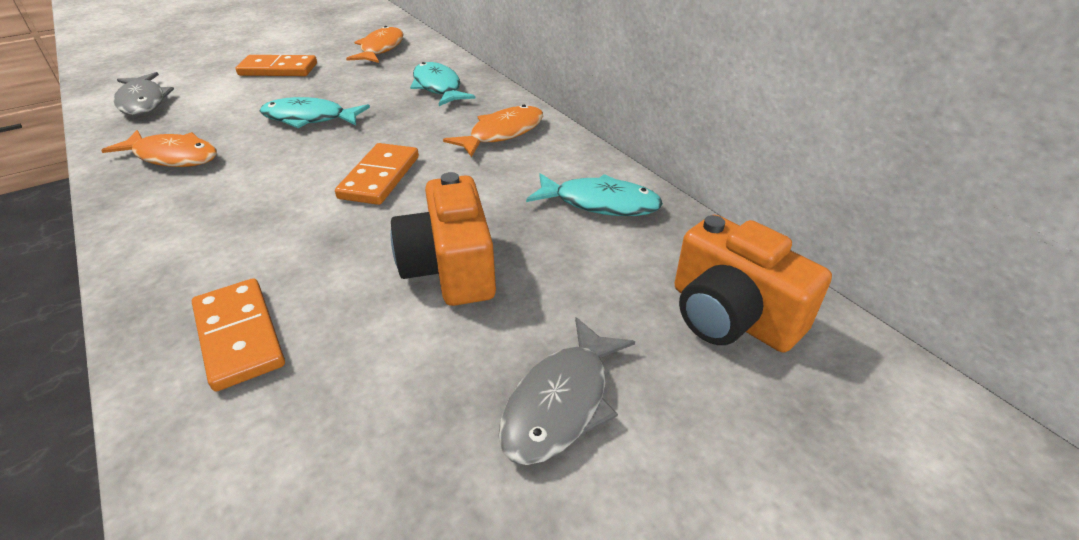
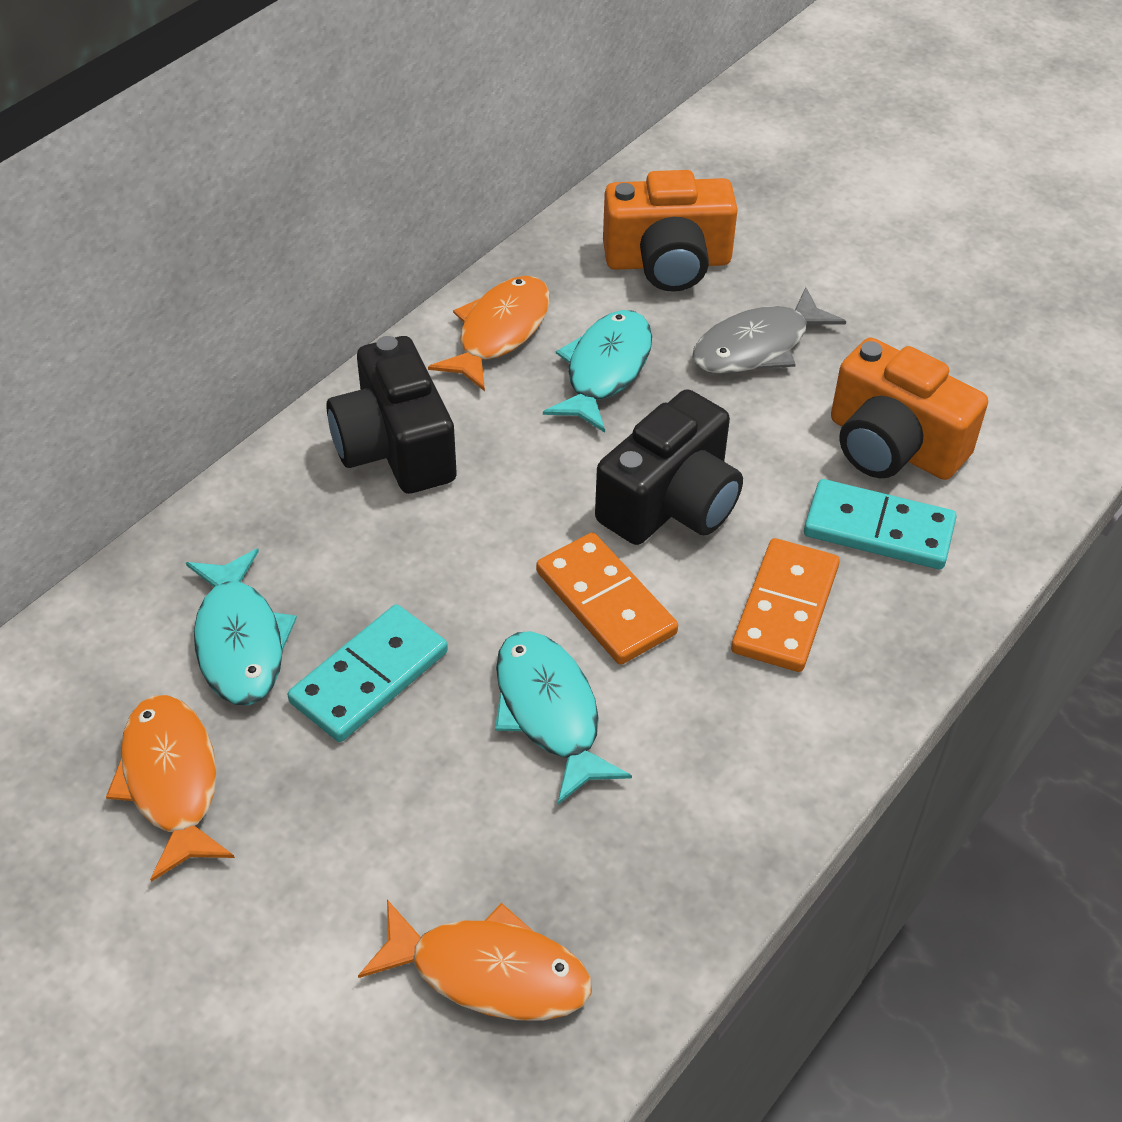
black camera: 0 -> 2
grey fish: 2 -> 1
orange domino: 3 -> 2
turquoise domino: 0 -> 2

